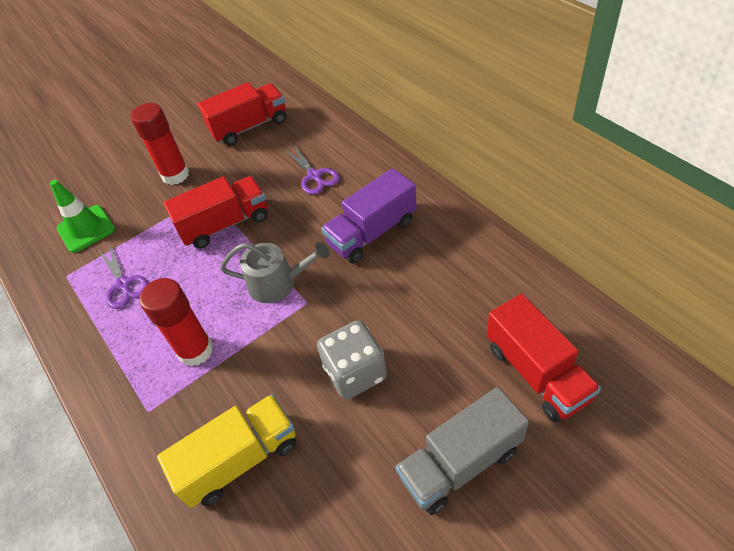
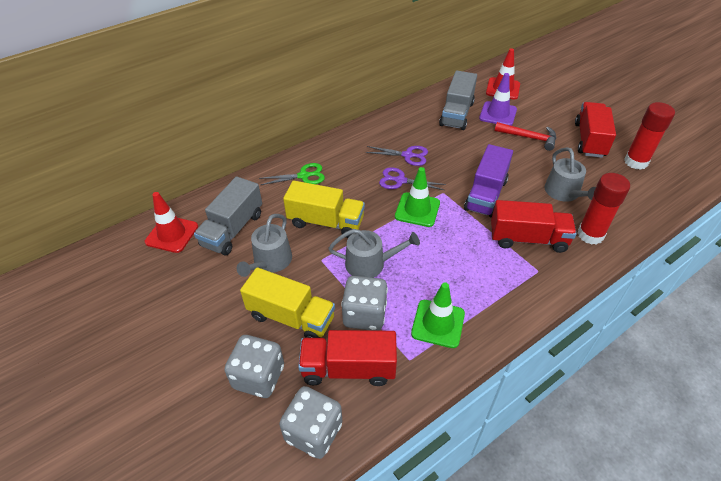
green scissors: 0 -> 1
green traffic cone: 1 -> 2
grey dice: 1 -> 3
grey truck: 1 -> 2
grey watering can: 1 -> 3
purple traffic cone: 0 -> 1
red hammer: 0 -> 1
red traffic cone: 0 -> 2
yellow truck: 1 -> 2

